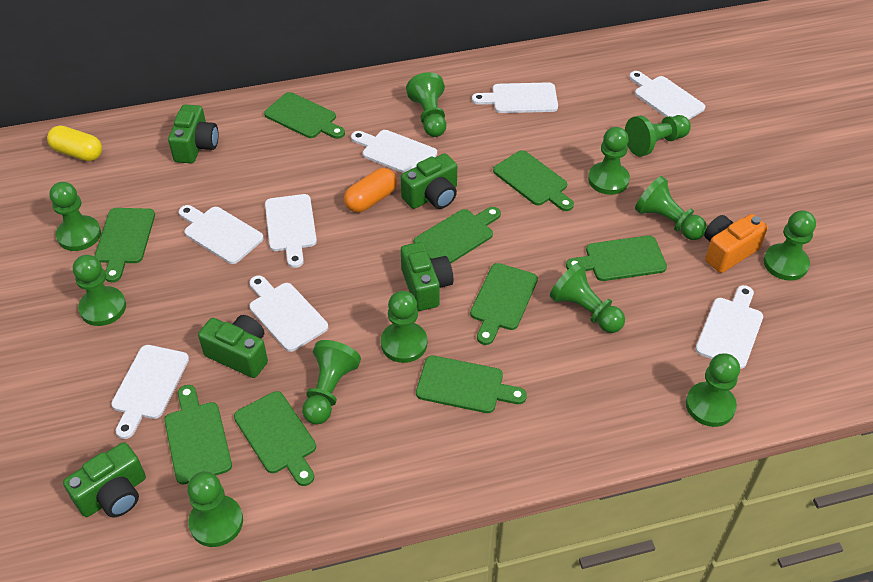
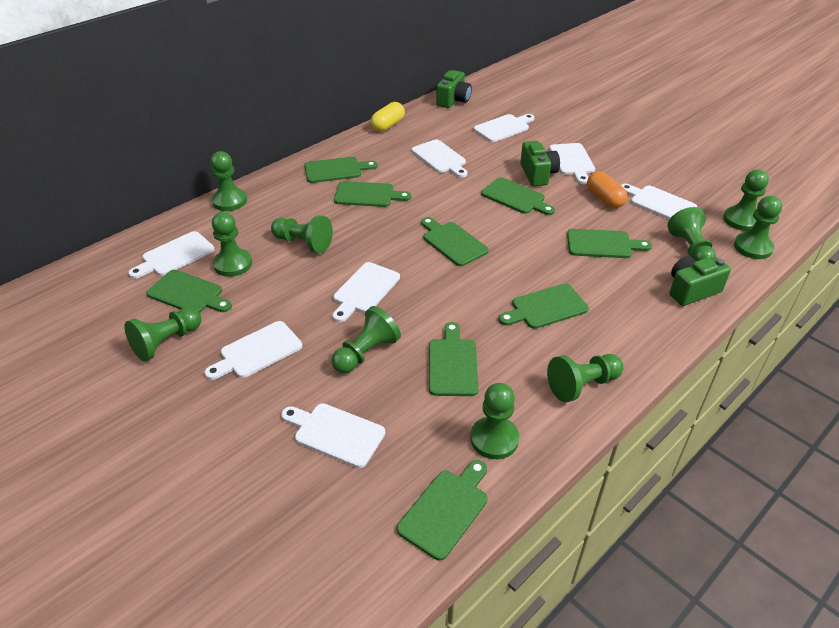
green camera: 5 -> 3
green pawn: 12 -> 10
orange camera: 1 -> 0

